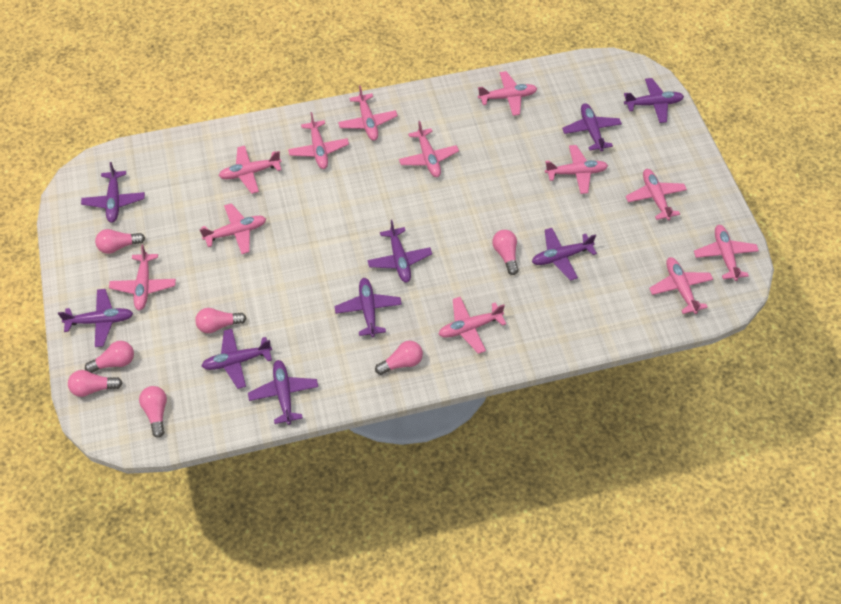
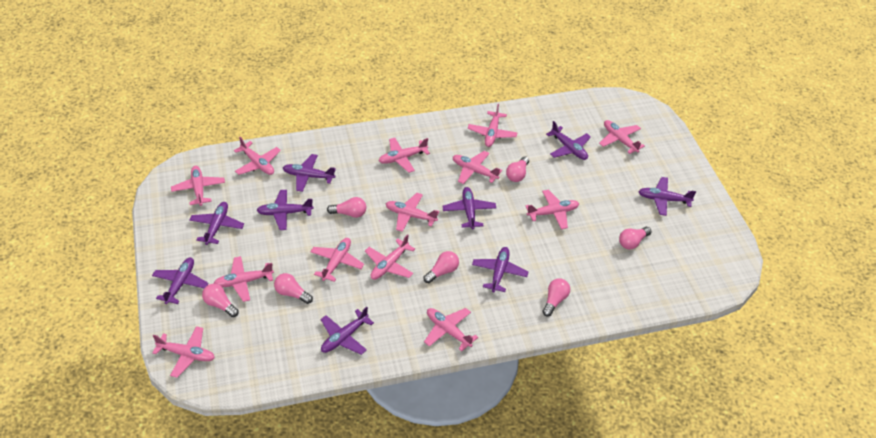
pink plane: 12 -> 13

